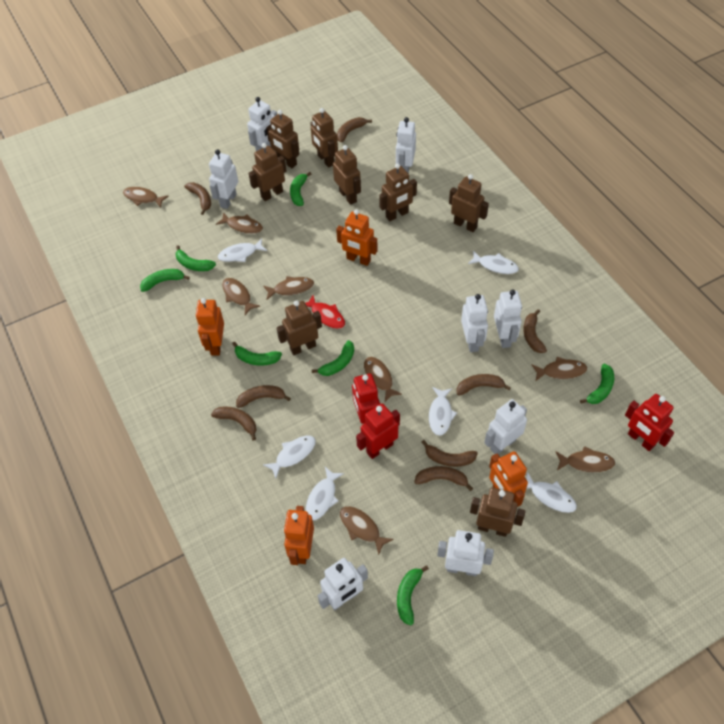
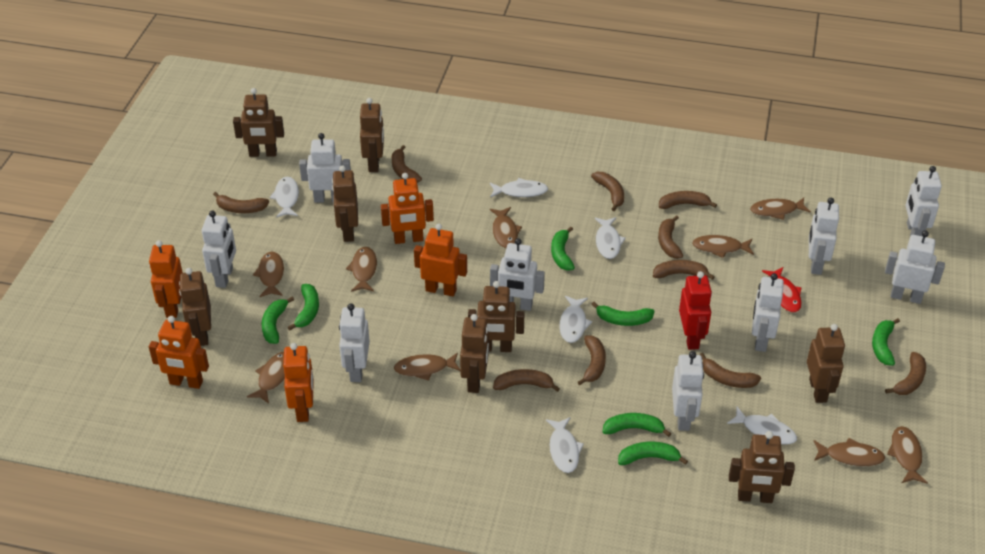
brown banana: 8 -> 10
brown fish: 8 -> 9
orange robot: 4 -> 5
red robot: 3 -> 1
white robot: 8 -> 9

